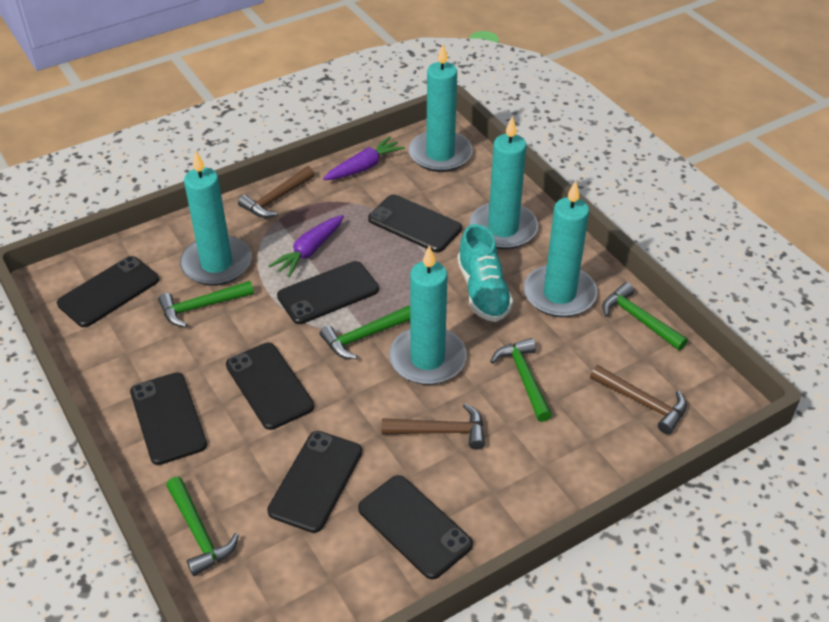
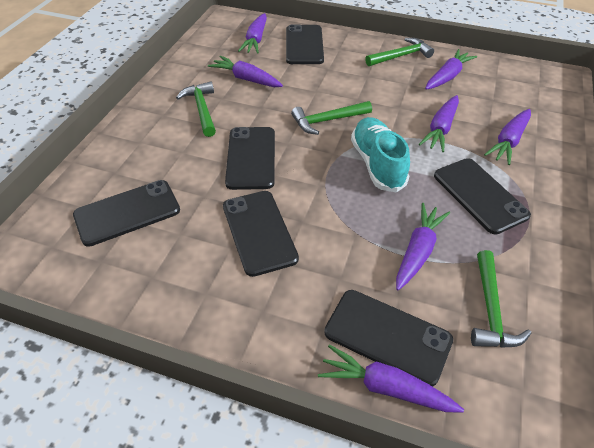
black phone: 7 -> 6
brown hammer: 3 -> 0
green hammer: 5 -> 4
purple carrot: 2 -> 7
turquoise candle: 5 -> 0

